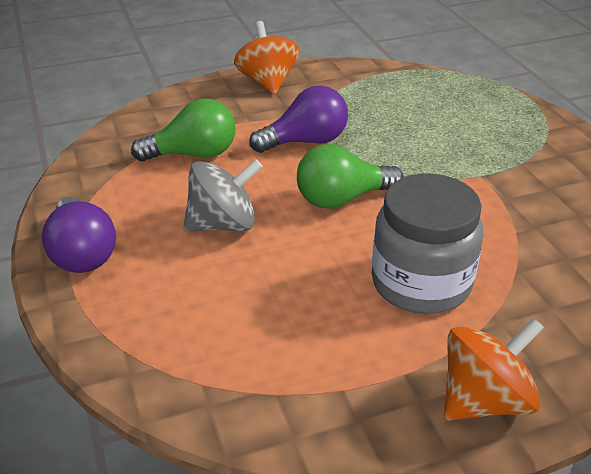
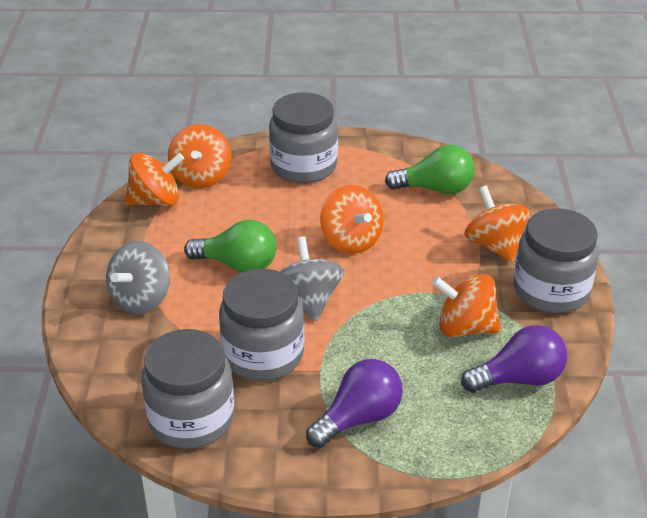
grey jar: 1 -> 4
grey spinning top: 1 -> 2
orange spinning top: 2 -> 5

